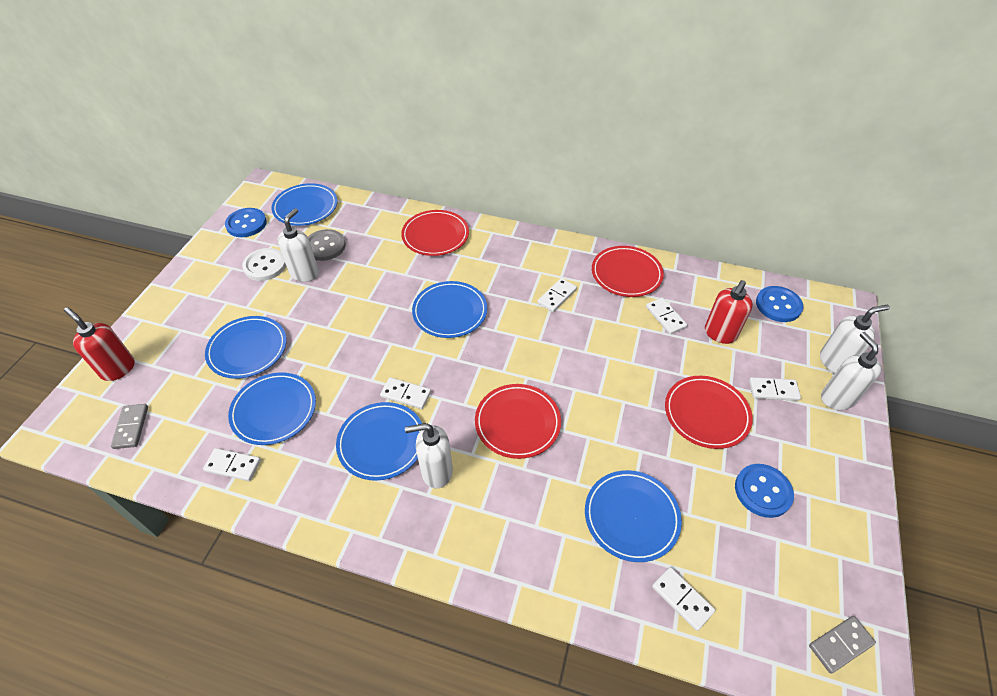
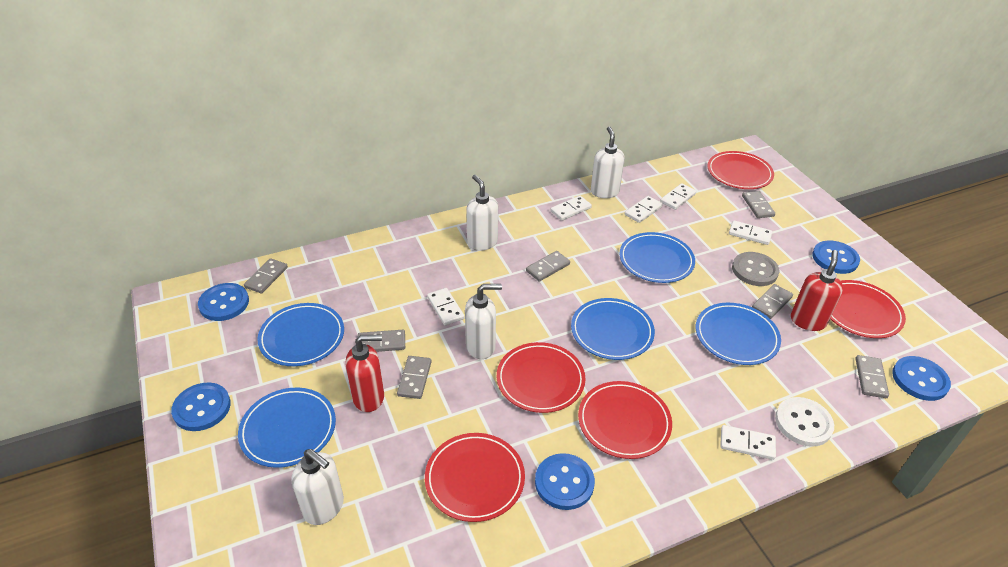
blue button: 3 -> 5
blue plate: 6 -> 5
grey domino: 2 -> 7
red plate: 4 -> 5

